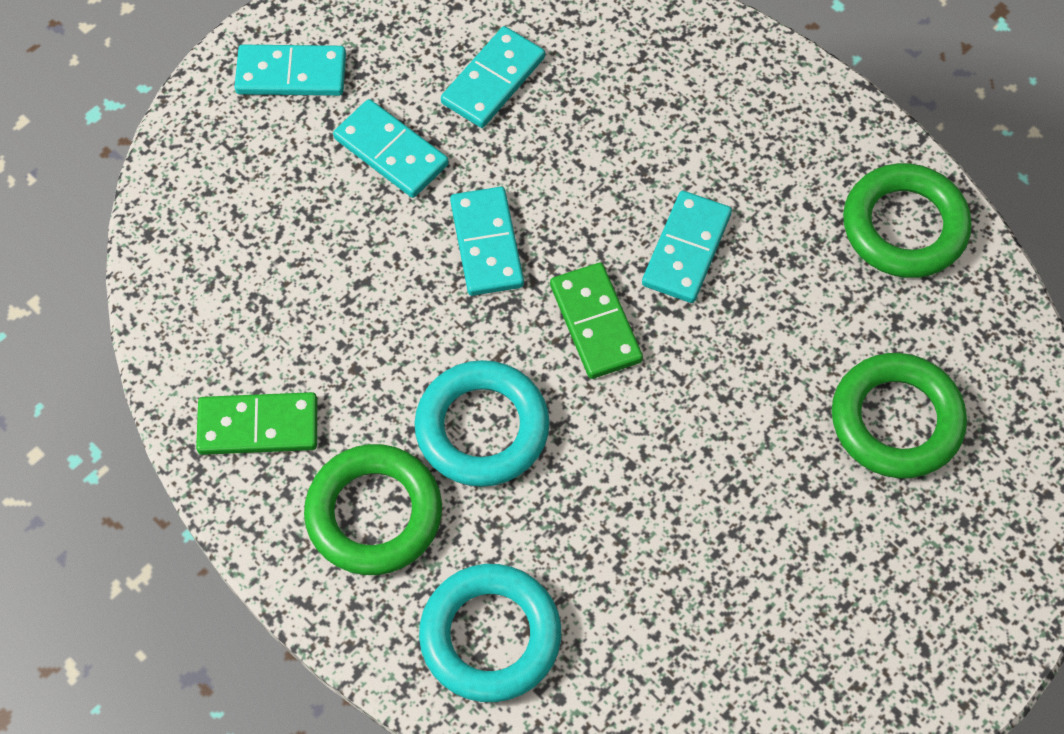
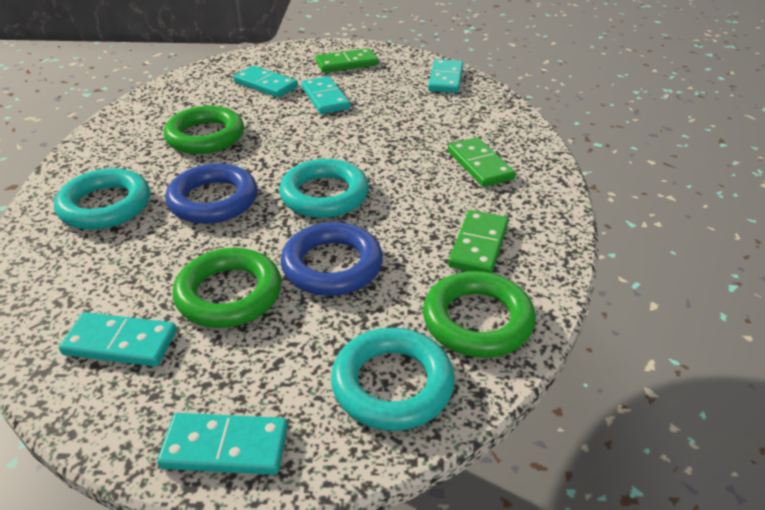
blue ring: 0 -> 2
green domino: 2 -> 3
turquoise ring: 2 -> 3

